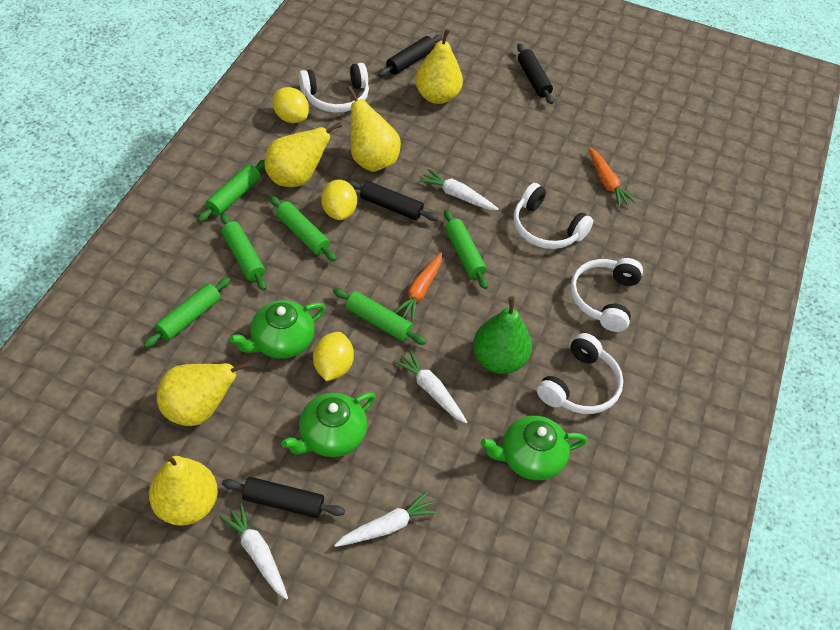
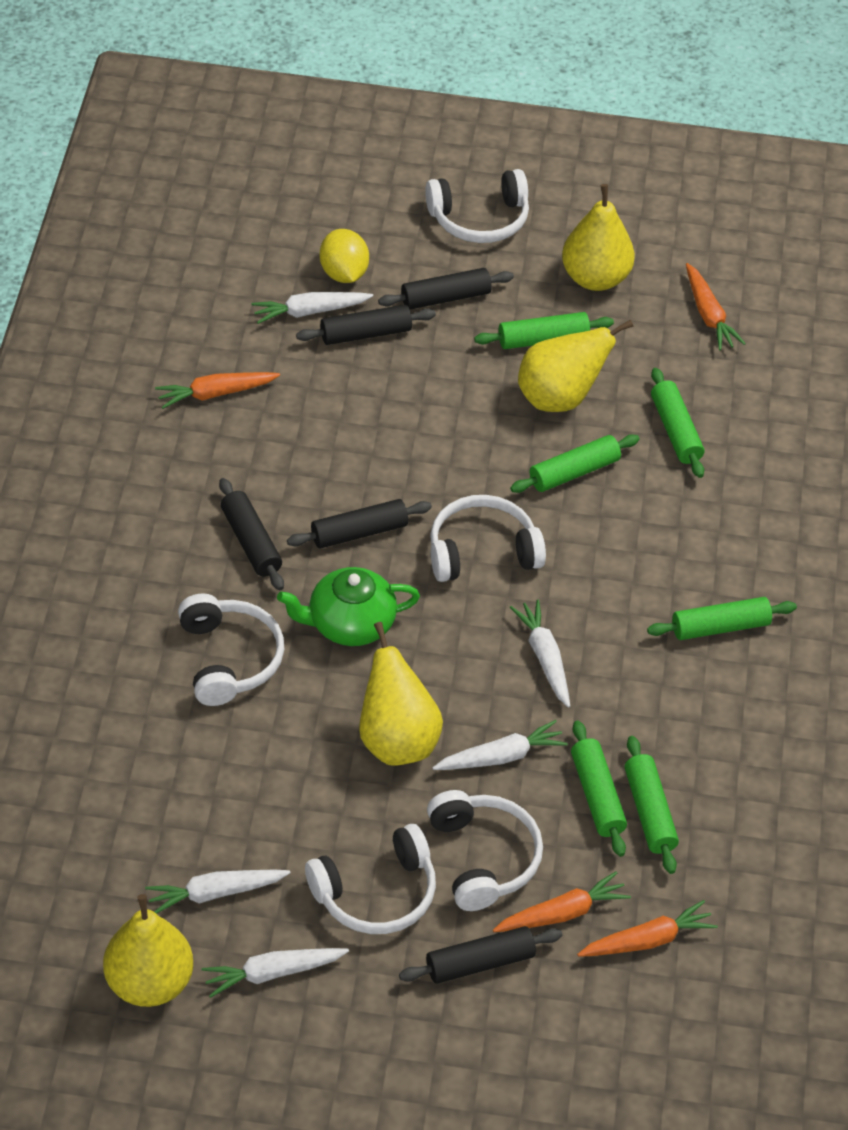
black rolling pin: 4 -> 5
green pear: 1 -> 0
green teapot: 3 -> 1
orange carrot: 2 -> 4
white carrot: 4 -> 5
white headphones: 4 -> 5
yellow lemon: 3 -> 1
yellow pear: 5 -> 4

